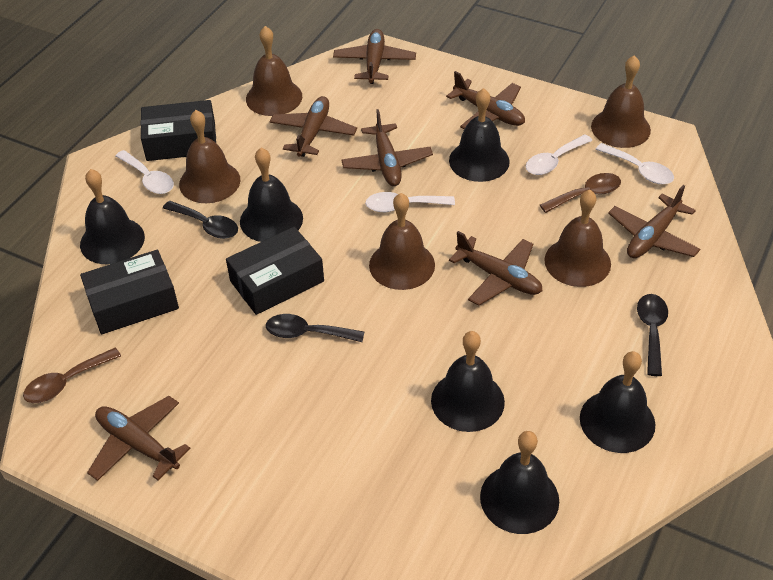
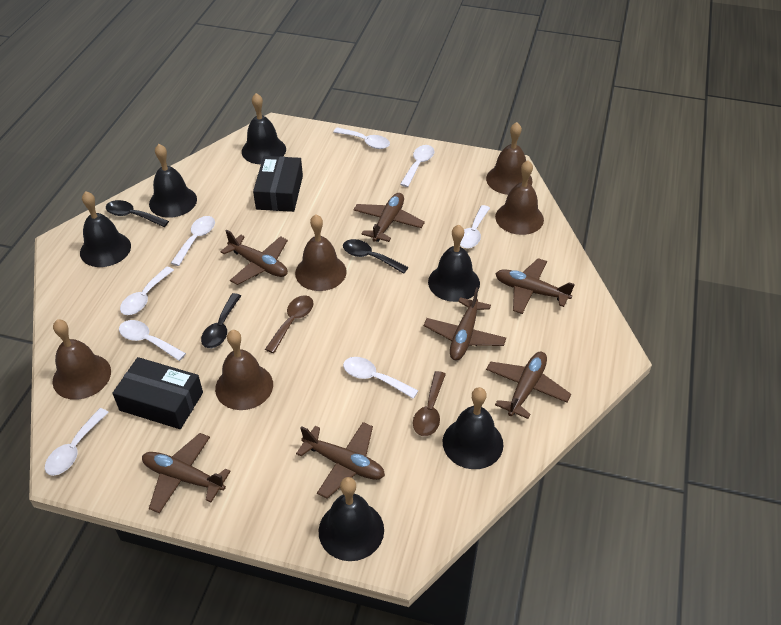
black box: 3 -> 2
white spoon: 4 -> 8

